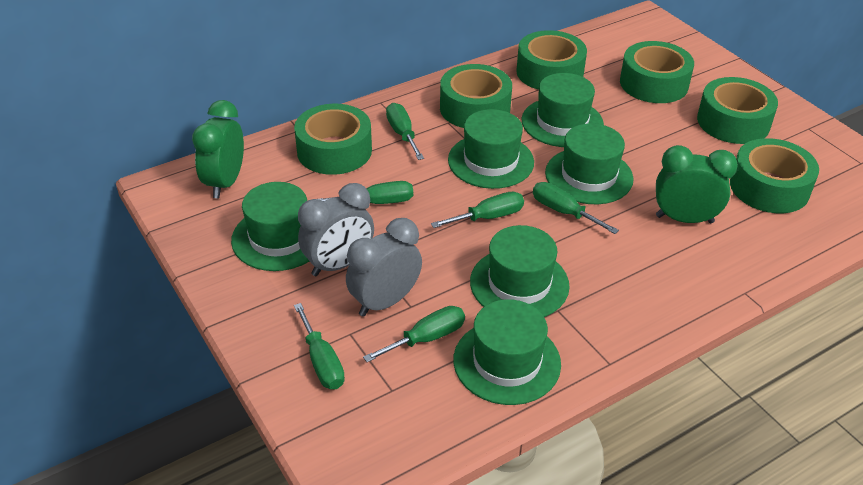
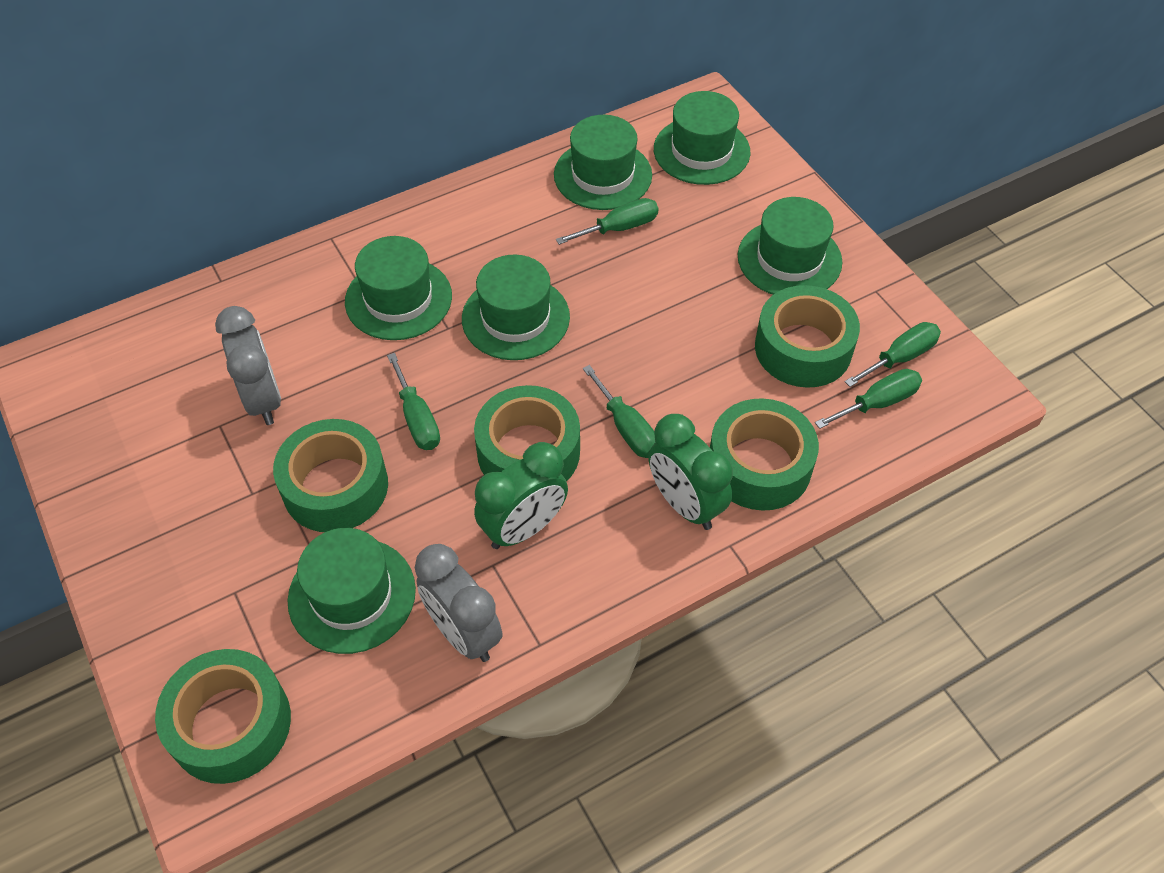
green screwdriver: 6 -> 5
green tape: 6 -> 5

